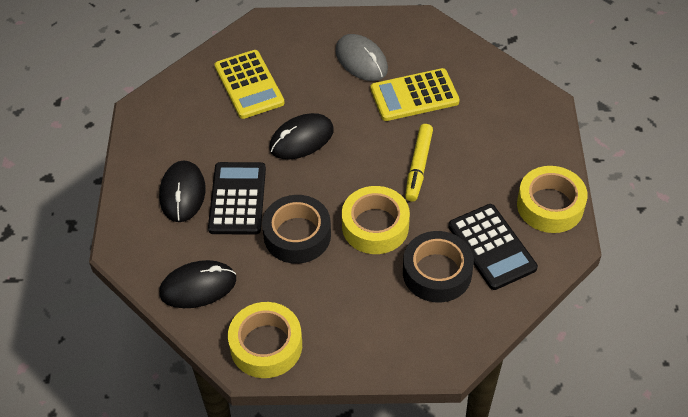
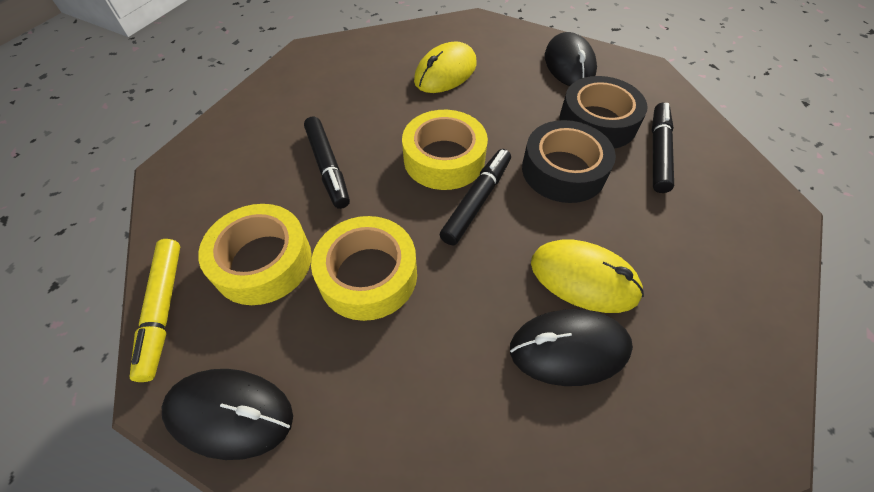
black calculator: 2 -> 0
black marker: 0 -> 3
grey mouse: 1 -> 0
yellow calculator: 2 -> 0
yellow mouse: 0 -> 2

